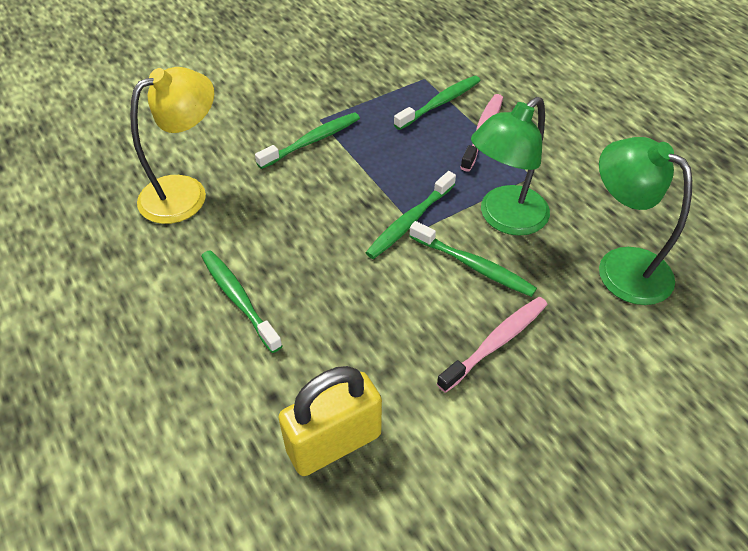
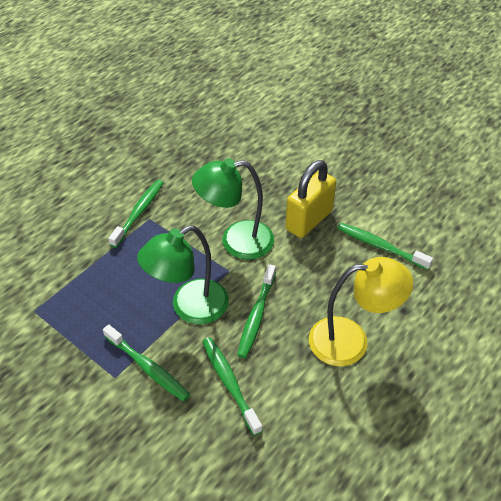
pink toothbrush: 2 -> 0

